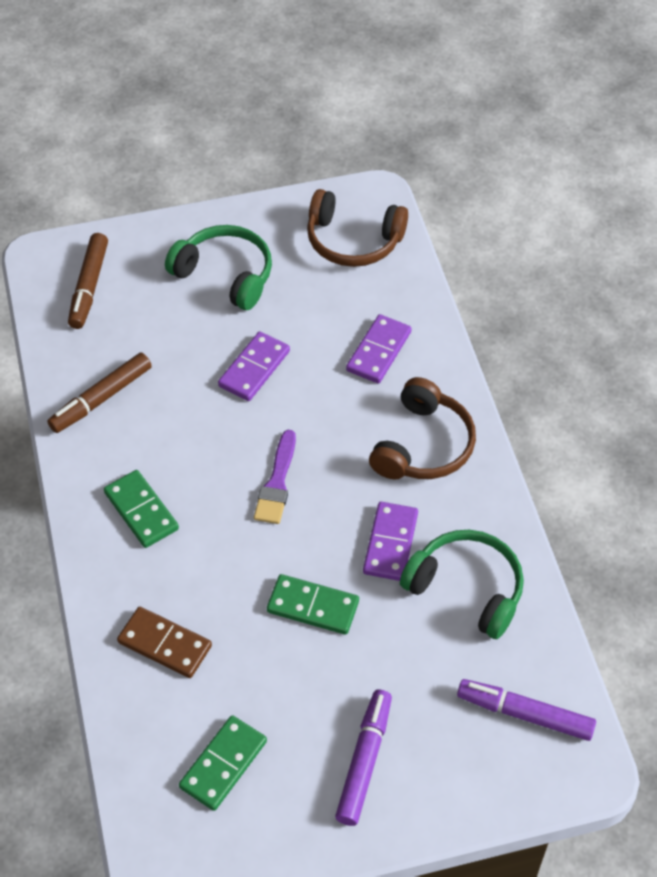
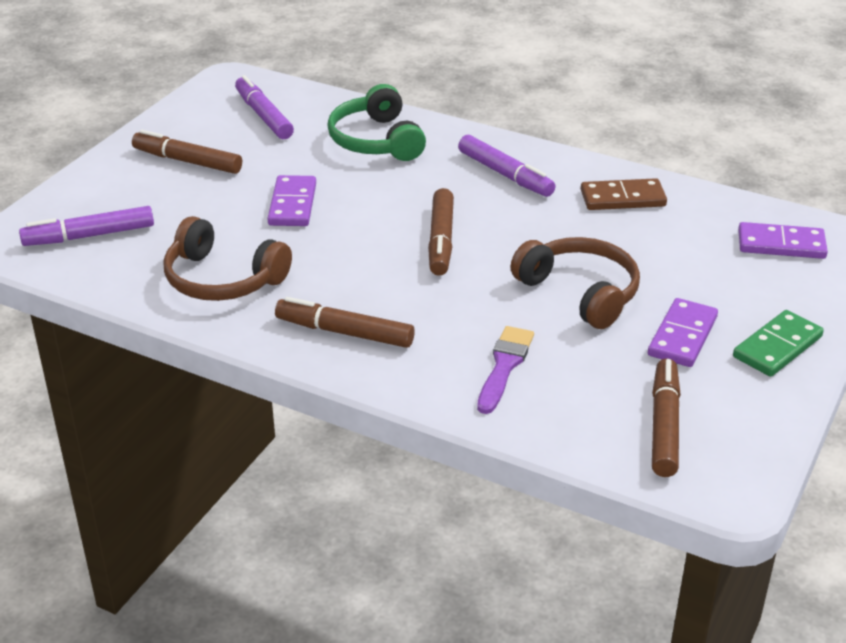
brown marker: 2 -> 4
green domino: 3 -> 1
green headphones: 2 -> 1
purple marker: 2 -> 3

